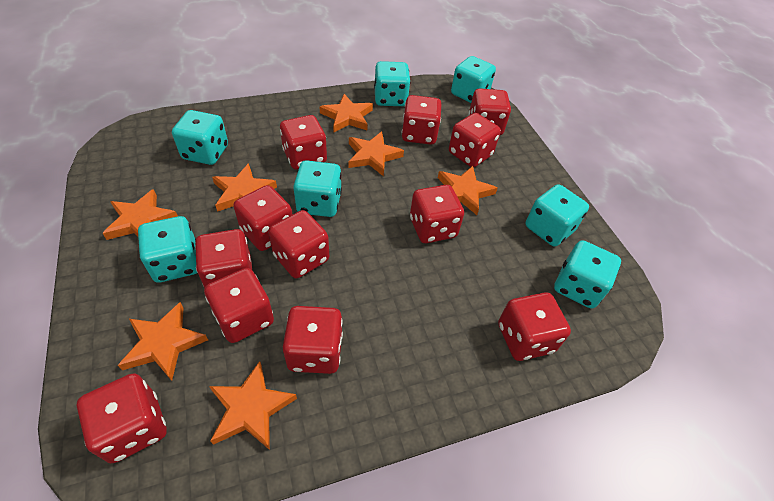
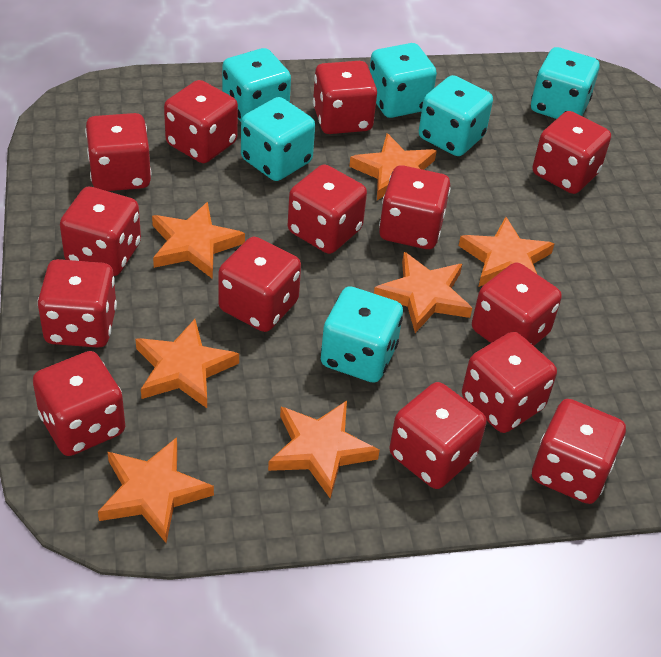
red dice: 12 -> 14
turquoise dice: 7 -> 6

